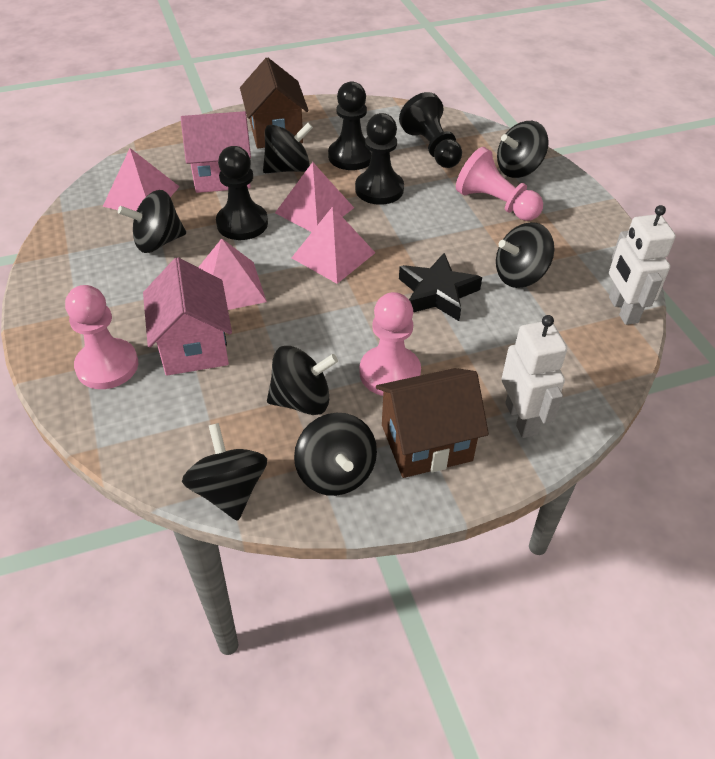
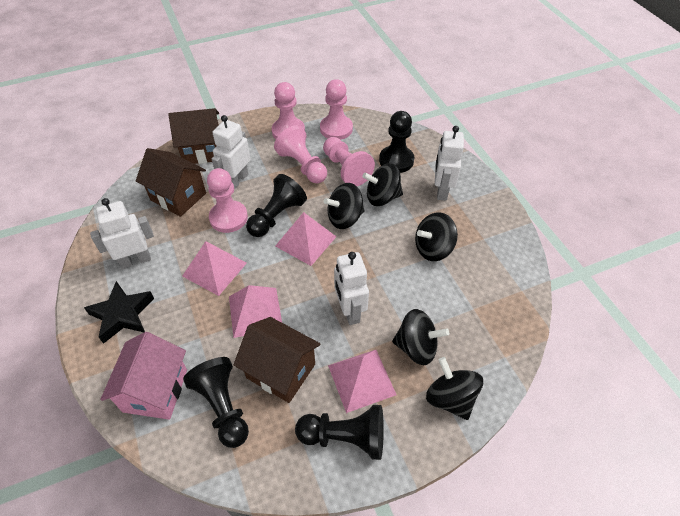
black spinning top: 7 -> 5
brown house: 2 -> 3
pink house: 2 -> 1
pink pawn: 3 -> 5
white robot: 2 -> 4

